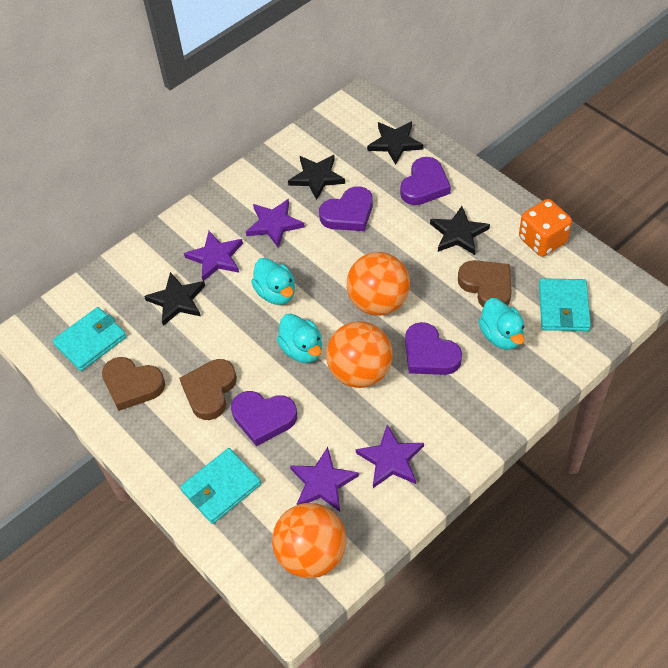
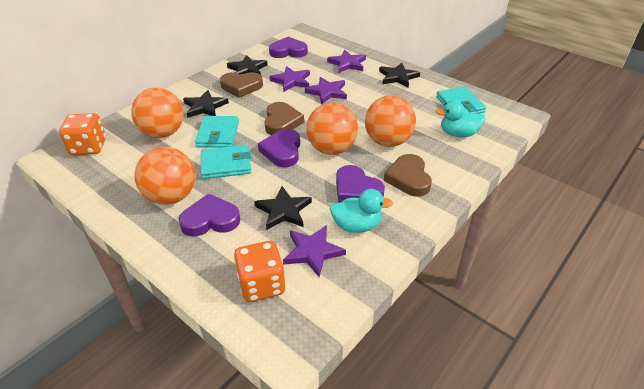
orange ball: 3 -> 4
orange dice: 1 -> 2
turquoise duck: 3 -> 2

